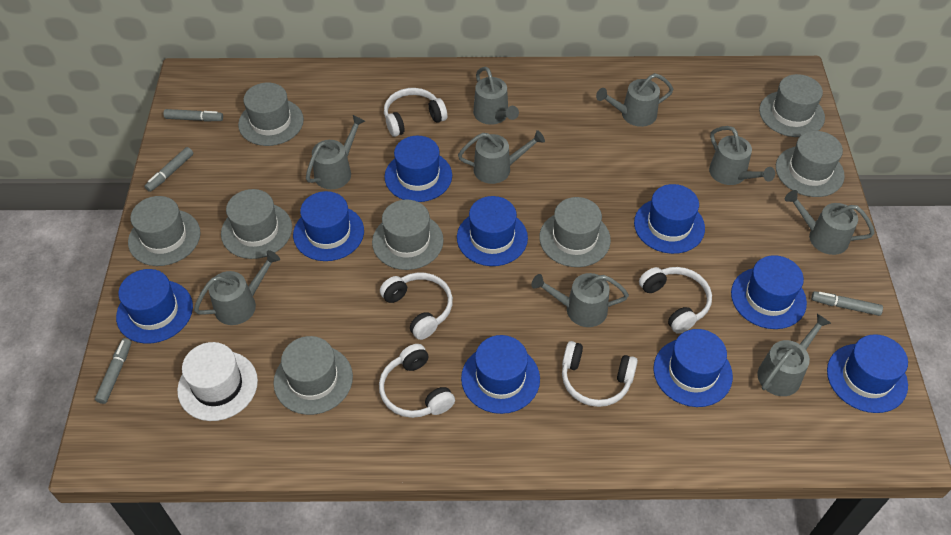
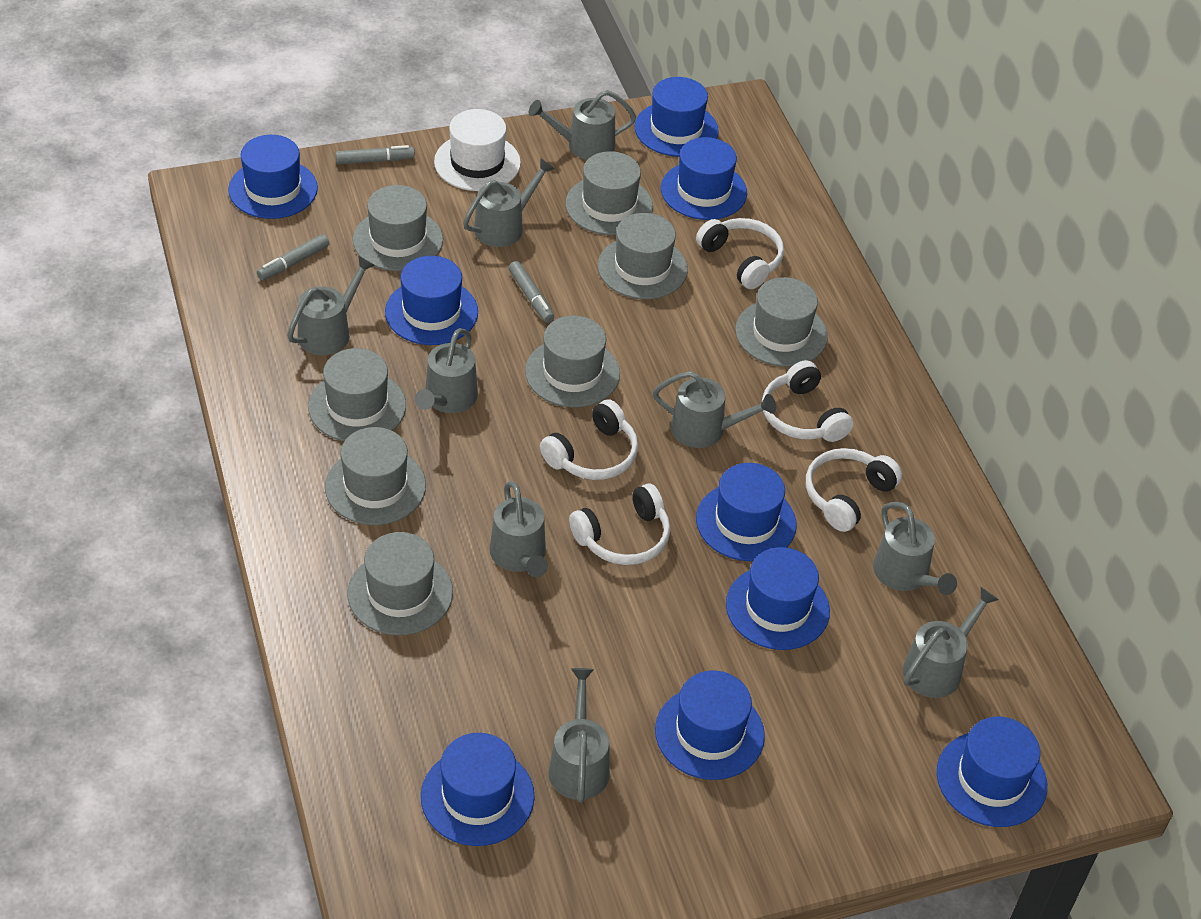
grey marker: 4 -> 3

